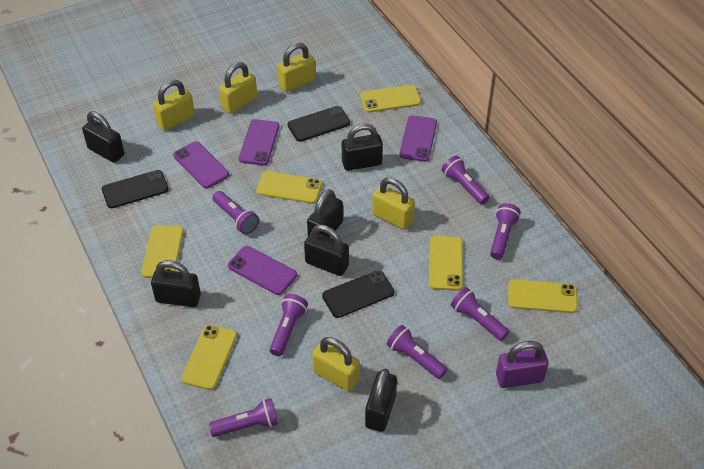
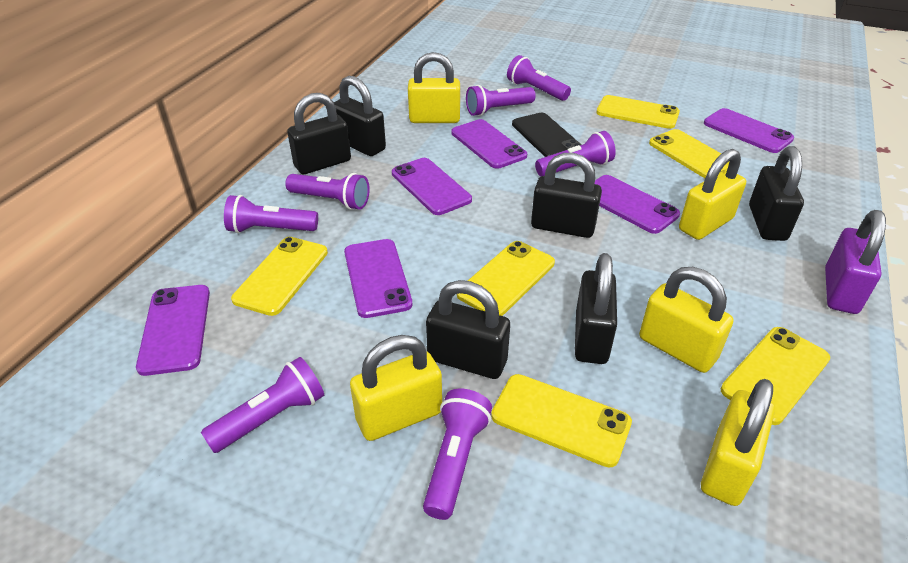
black phone: 3 -> 1
purple phone: 4 -> 6

